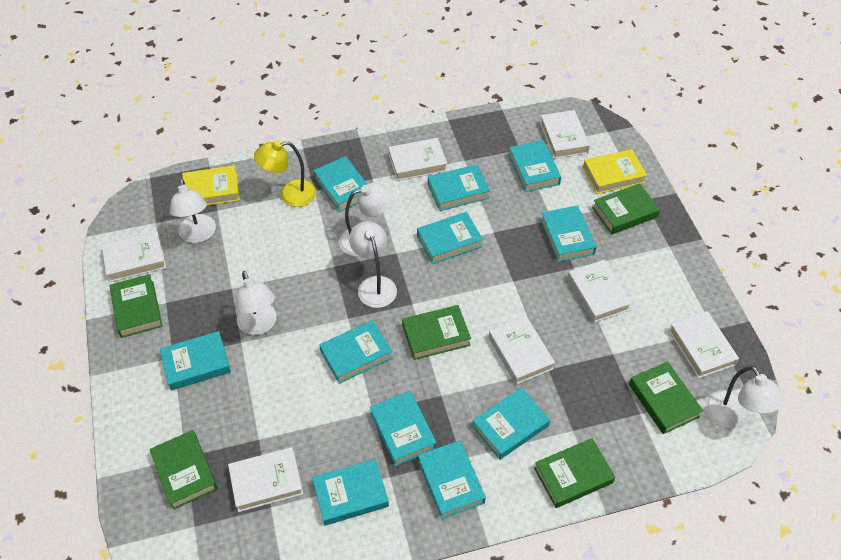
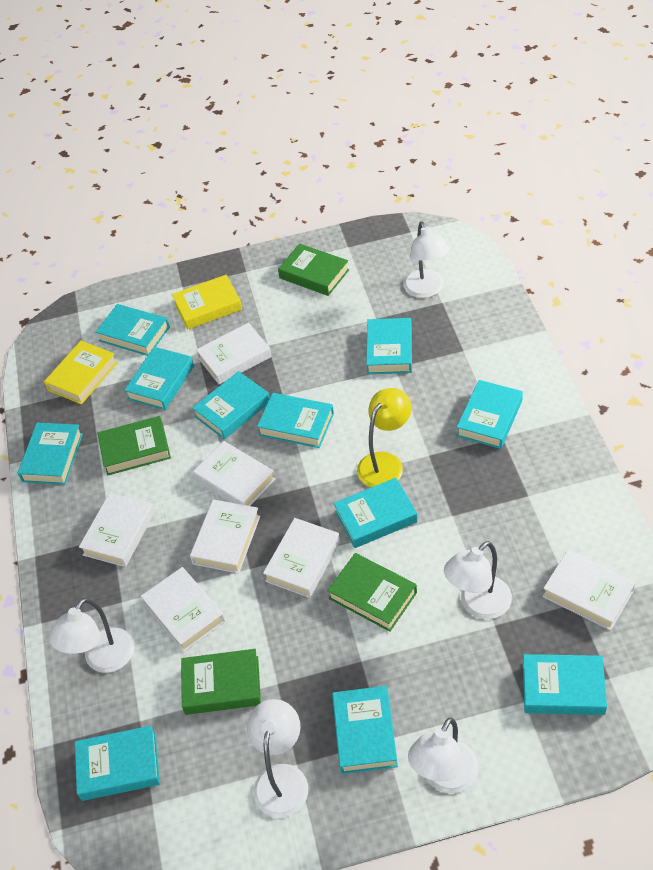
green book: 6 -> 4

